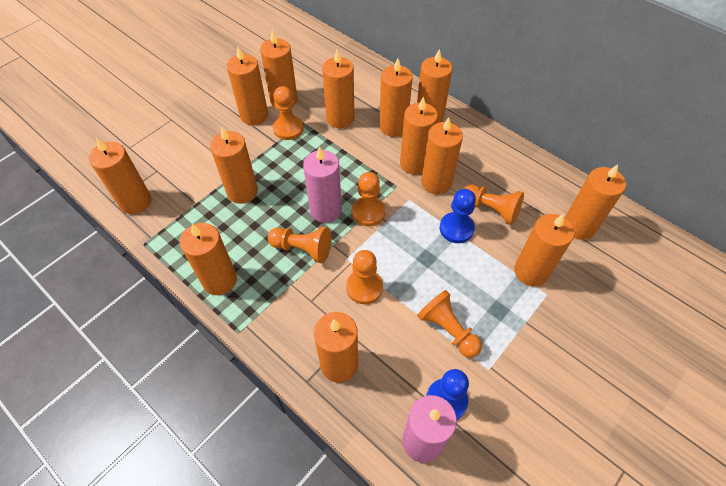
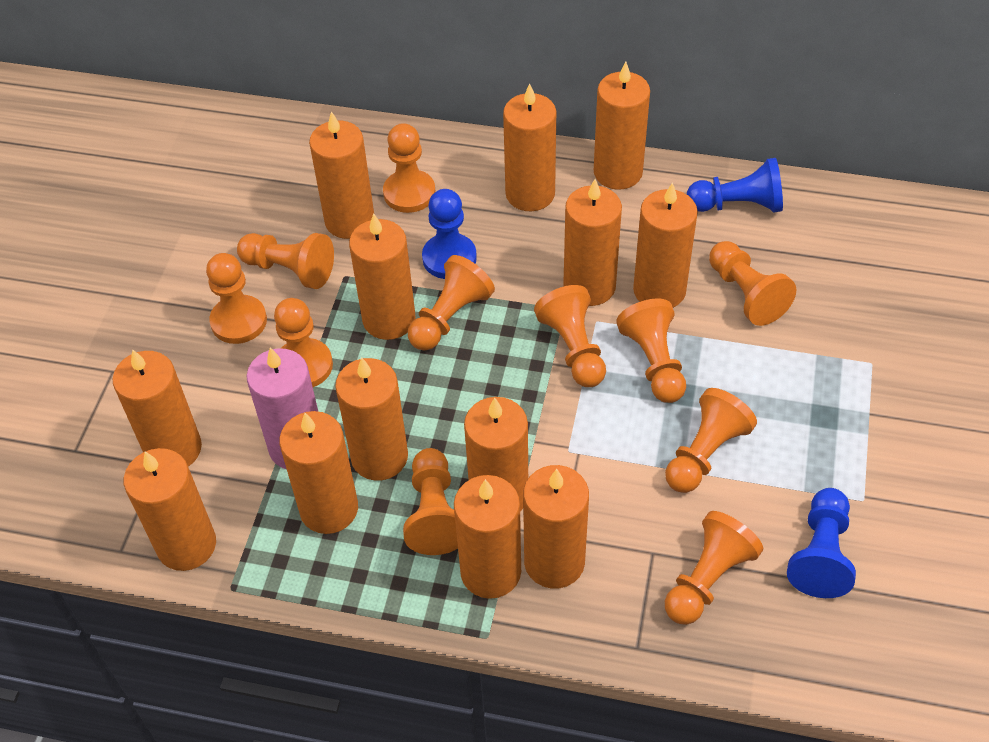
blue pawn: 2 -> 3
orange pawn: 6 -> 11
pink candle: 2 -> 1

